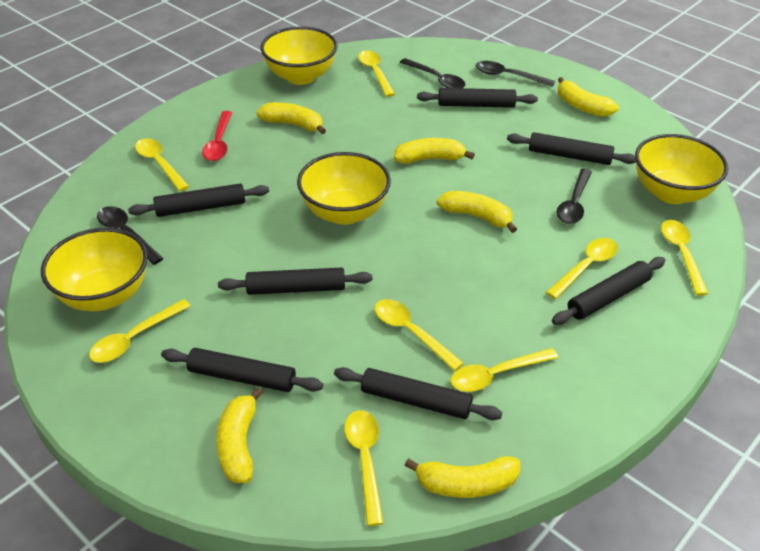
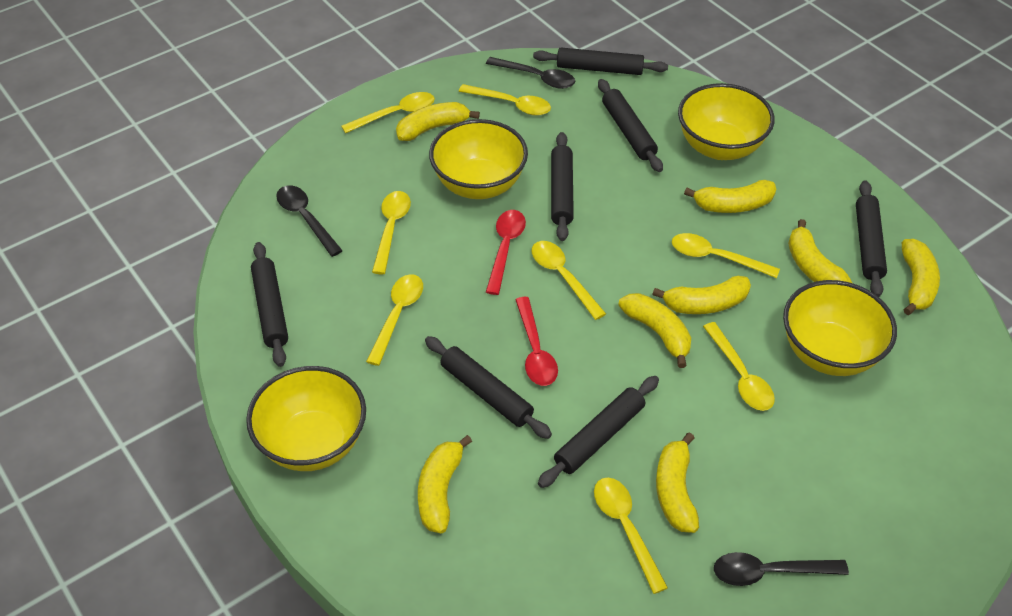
black spoon: 4 -> 3
red spoon: 1 -> 2
yellow banana: 6 -> 8

